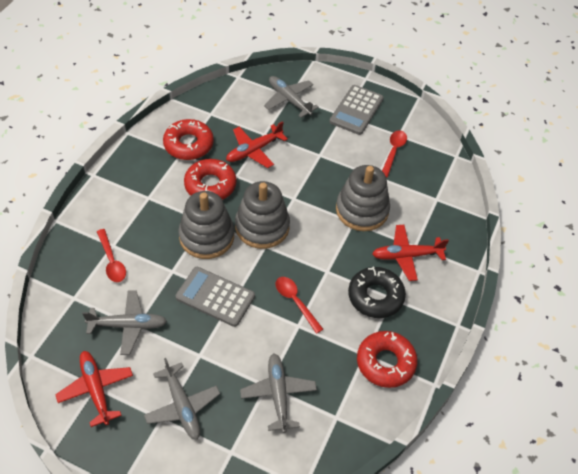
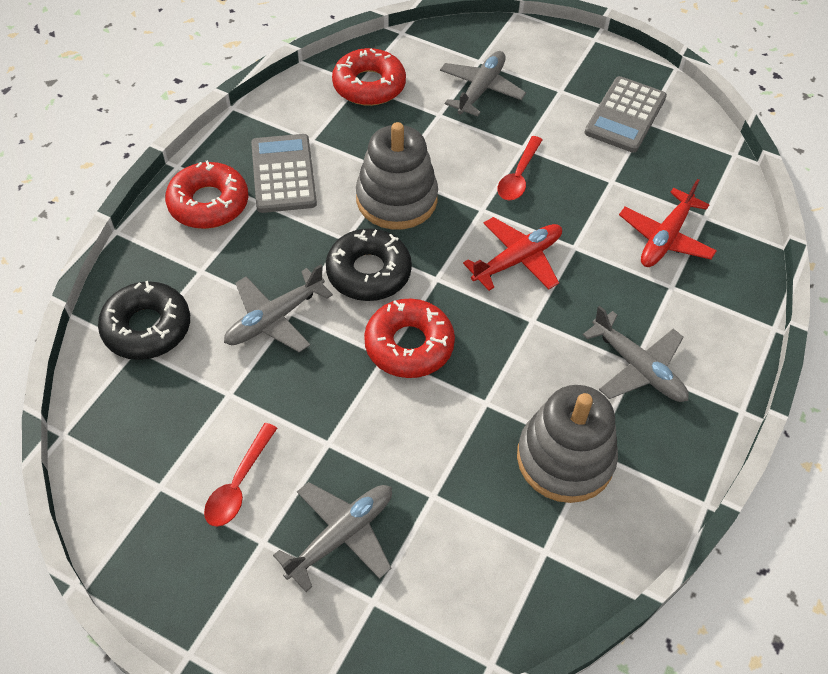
black donut: 1 -> 2
grey stacking toy: 3 -> 2
red plane: 3 -> 2
red spoon: 3 -> 2

